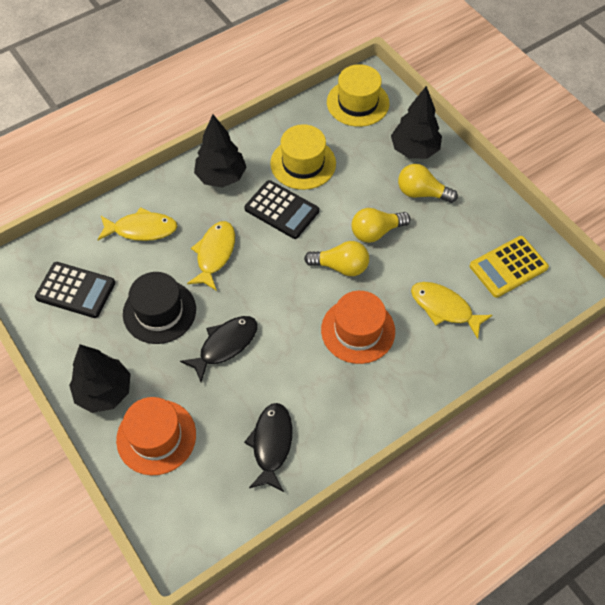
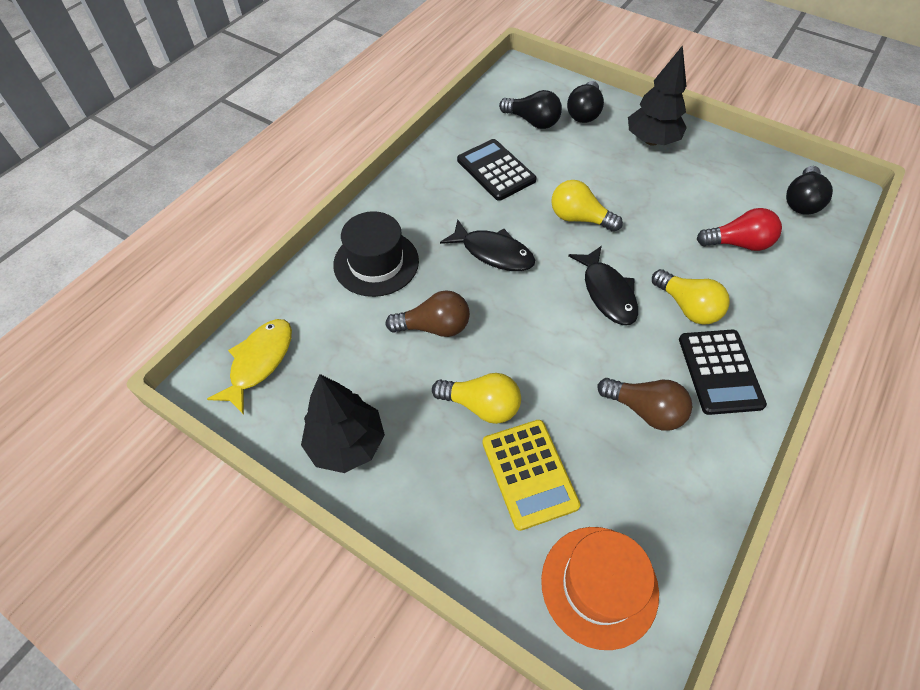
black light bulb: 0 -> 3
black tree: 3 -> 2
brown light bulb: 0 -> 2
orange hat: 2 -> 1
red light bulb: 0 -> 1
yellow fish: 3 -> 1
yellow hat: 2 -> 0

